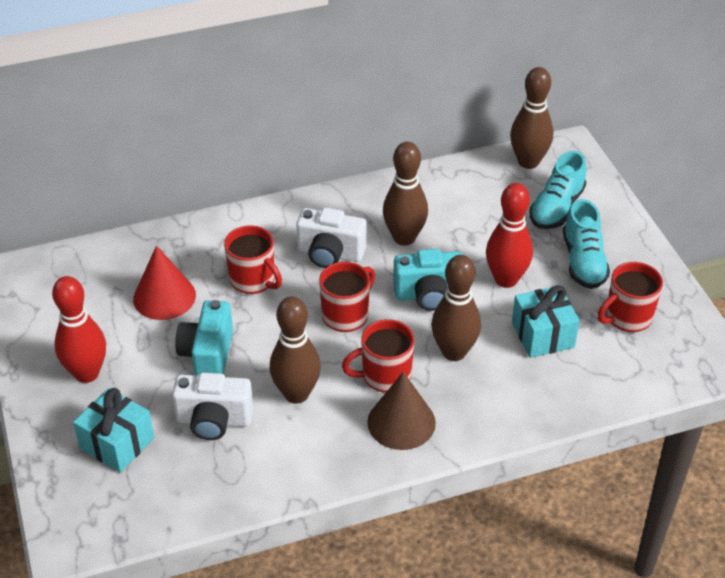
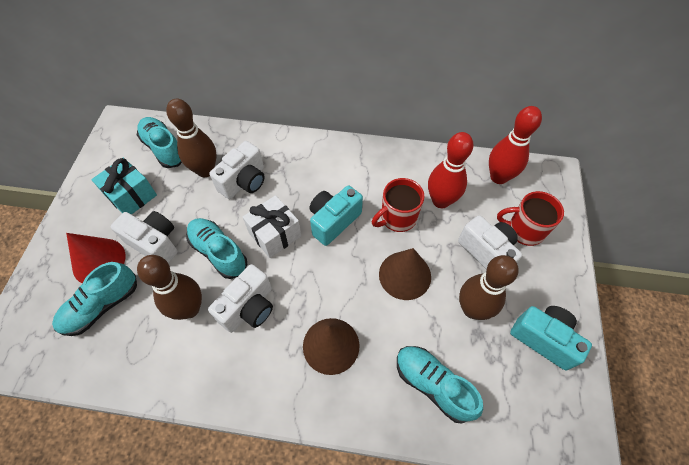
brown bowling pin: 4 -> 3
brown cone: 1 -> 2
red mug: 4 -> 2
turquoise gift: 2 -> 1
turquoise shoe: 2 -> 4
white camera: 2 -> 4
white gift: 0 -> 1

